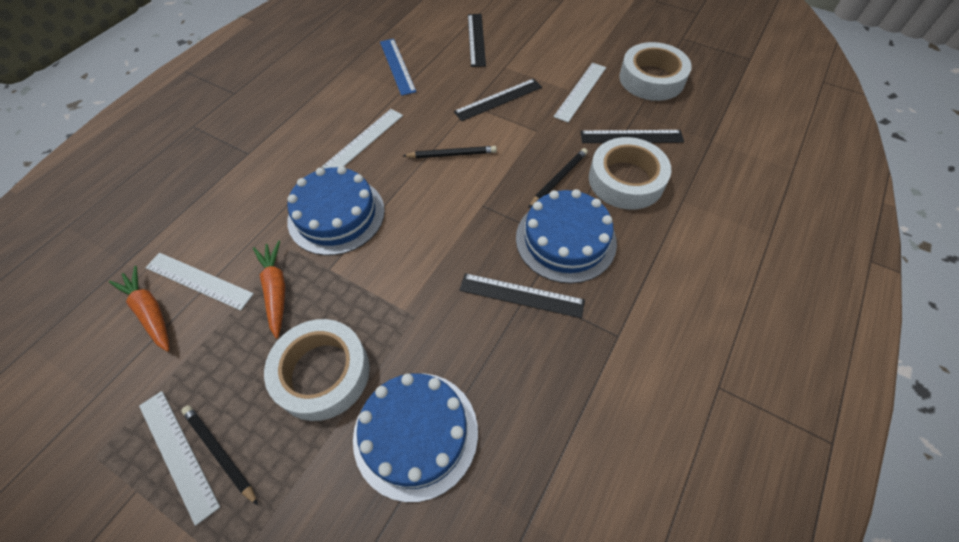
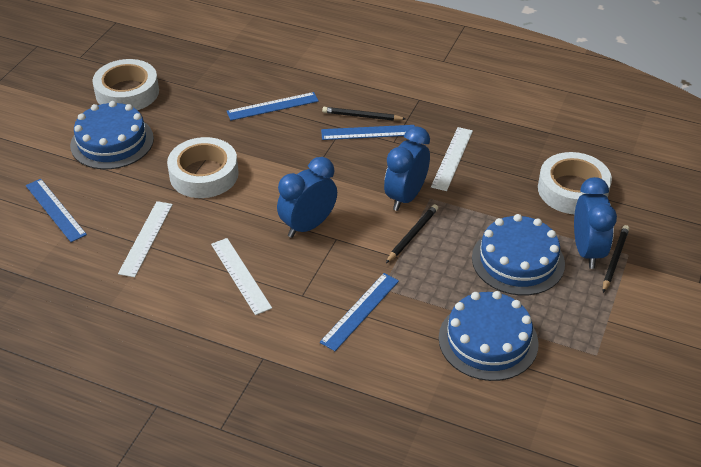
black ruler: 4 -> 0
blue clock: 0 -> 3
blue ruler: 1 -> 4
orange carrot: 2 -> 0
white ruler: 4 -> 3

